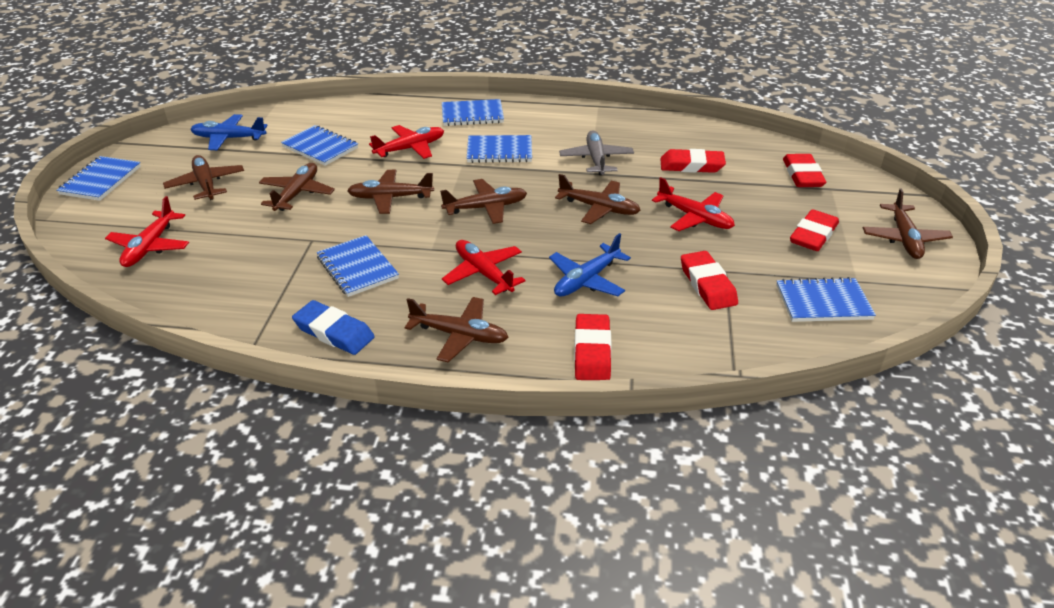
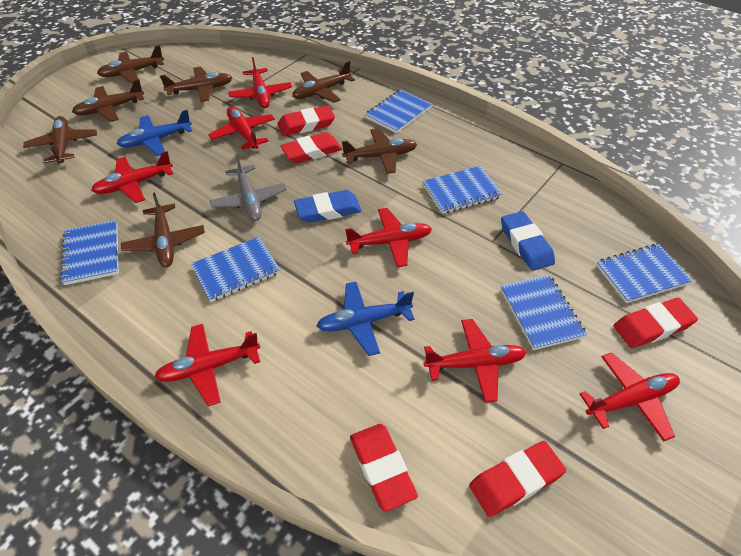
blue eraser: 1 -> 2
red plane: 4 -> 7

